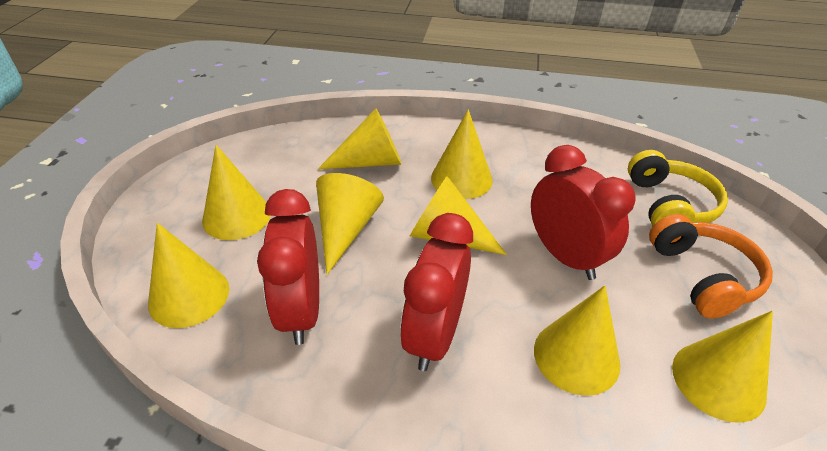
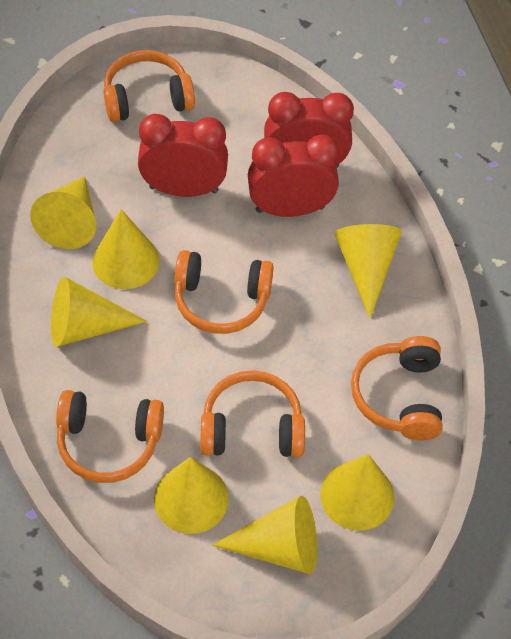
orange headphones: 1 -> 5
yellow cone: 8 -> 7
yellow headphones: 1 -> 0

